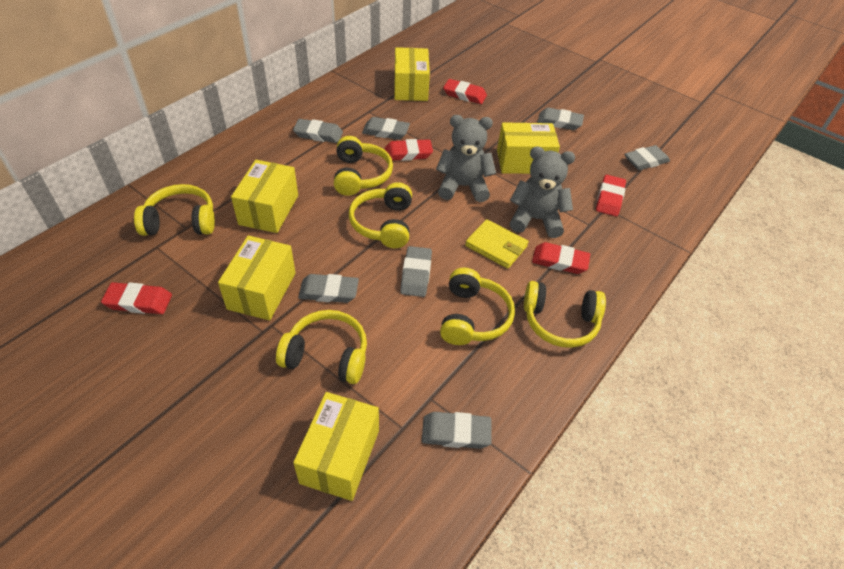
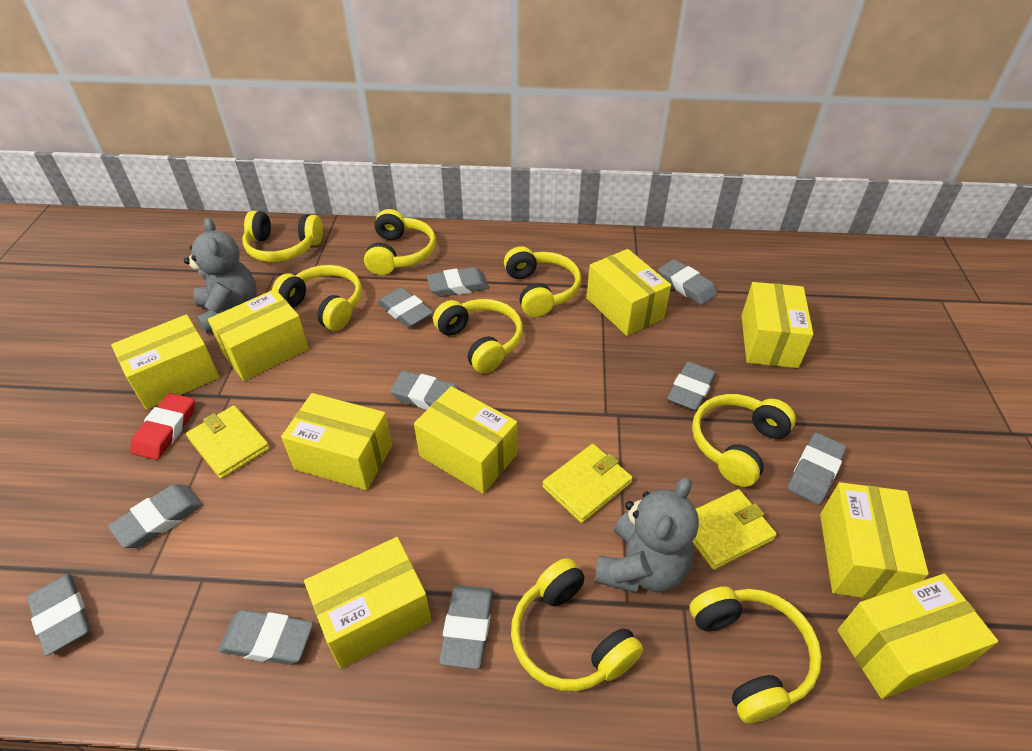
grey eraser: 7 -> 10
red eraser: 5 -> 1
yellow box: 5 -> 9
yellow headphones: 6 -> 8
yellow wallet: 1 -> 3

